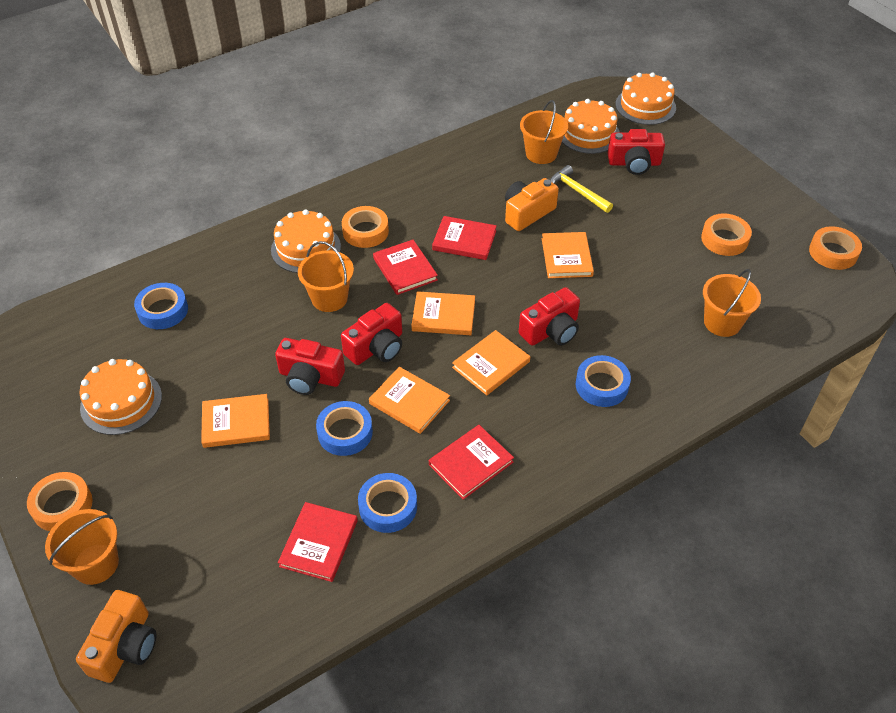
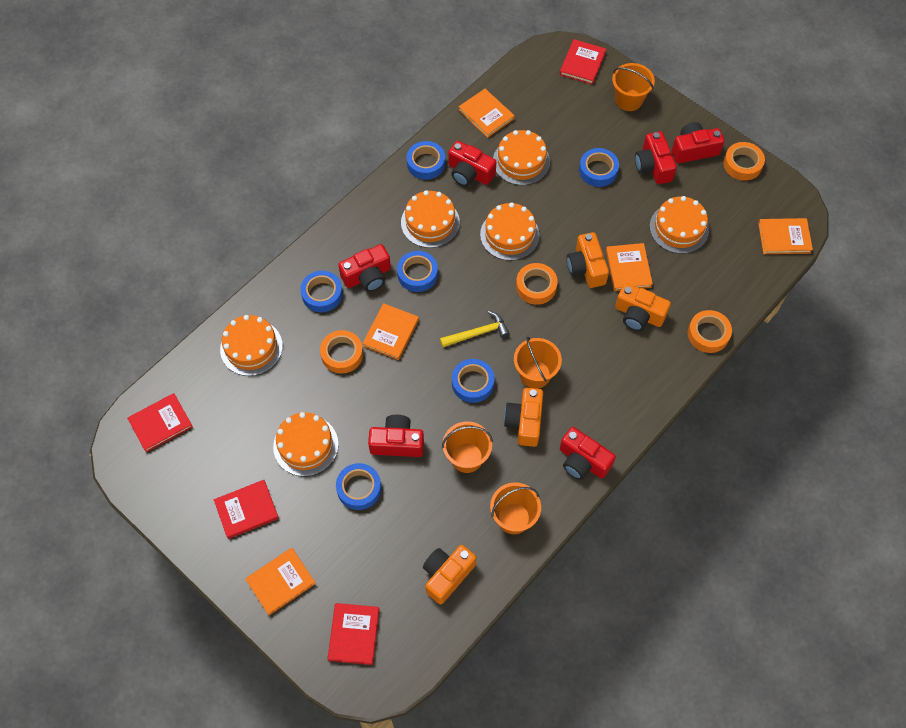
blue tape: 4 -> 6
orange cake: 4 -> 6
orange camera: 2 -> 4
red camera: 4 -> 6

